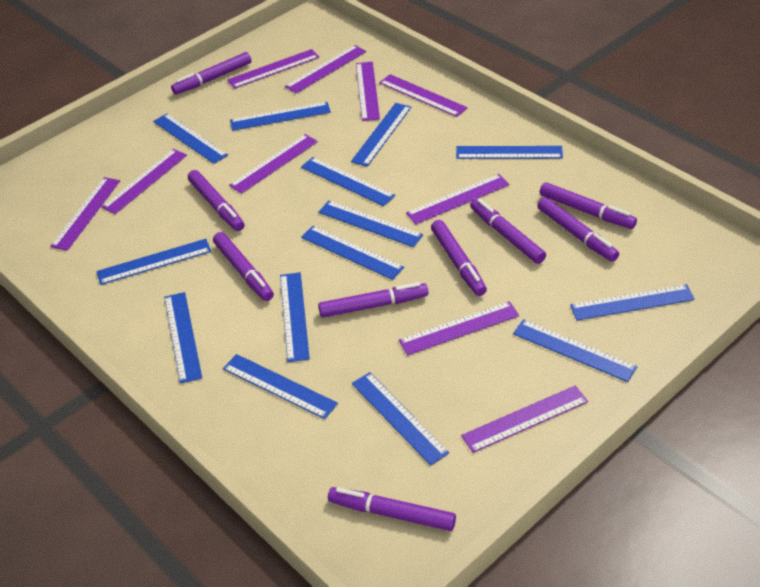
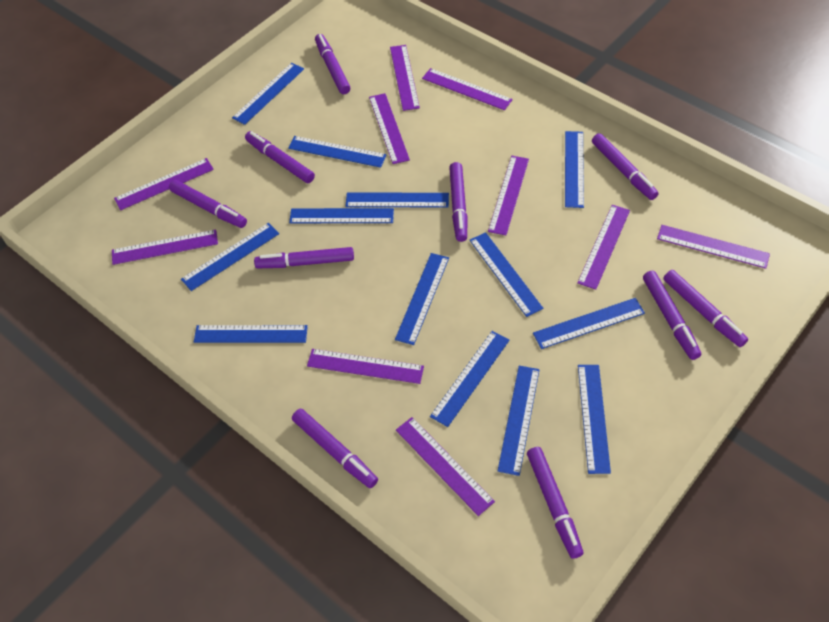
blue ruler: 14 -> 13
purple marker: 9 -> 10

